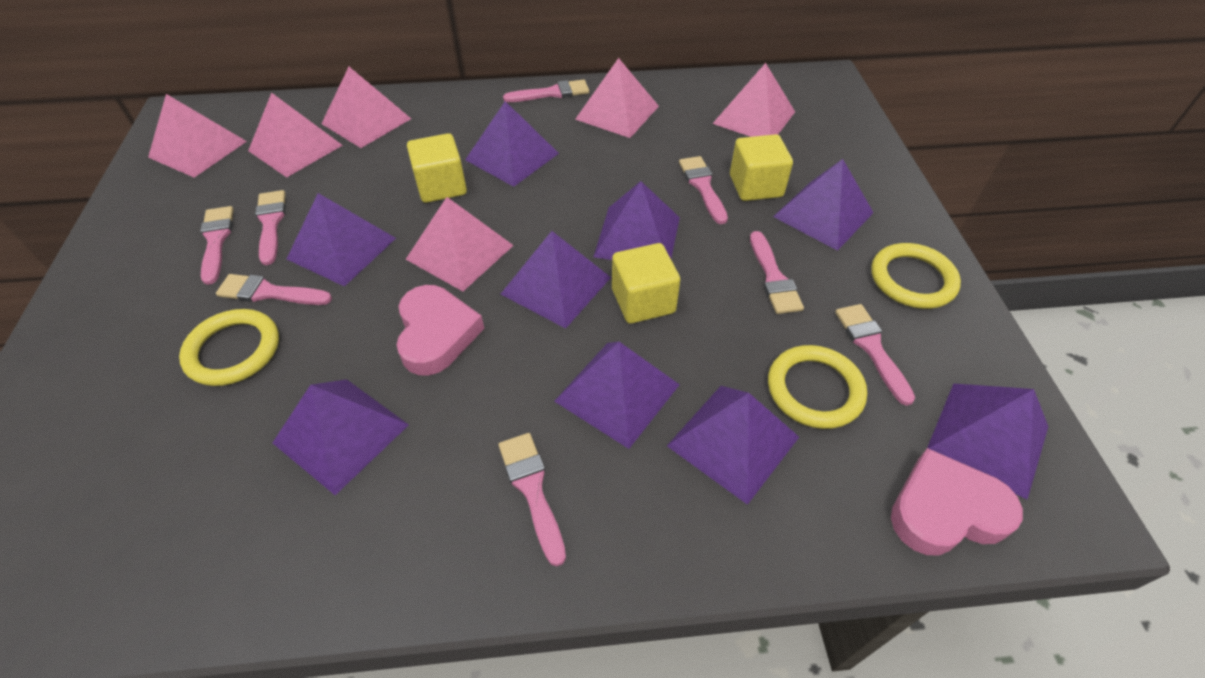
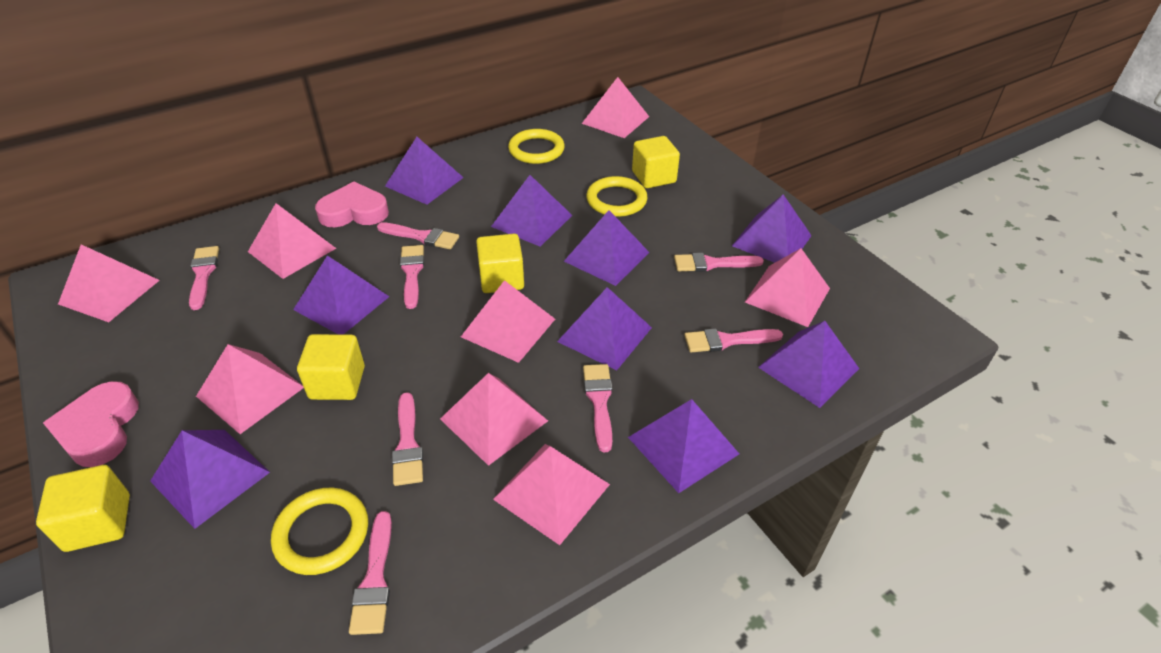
pink pyramid: 6 -> 8
yellow cube: 3 -> 4

